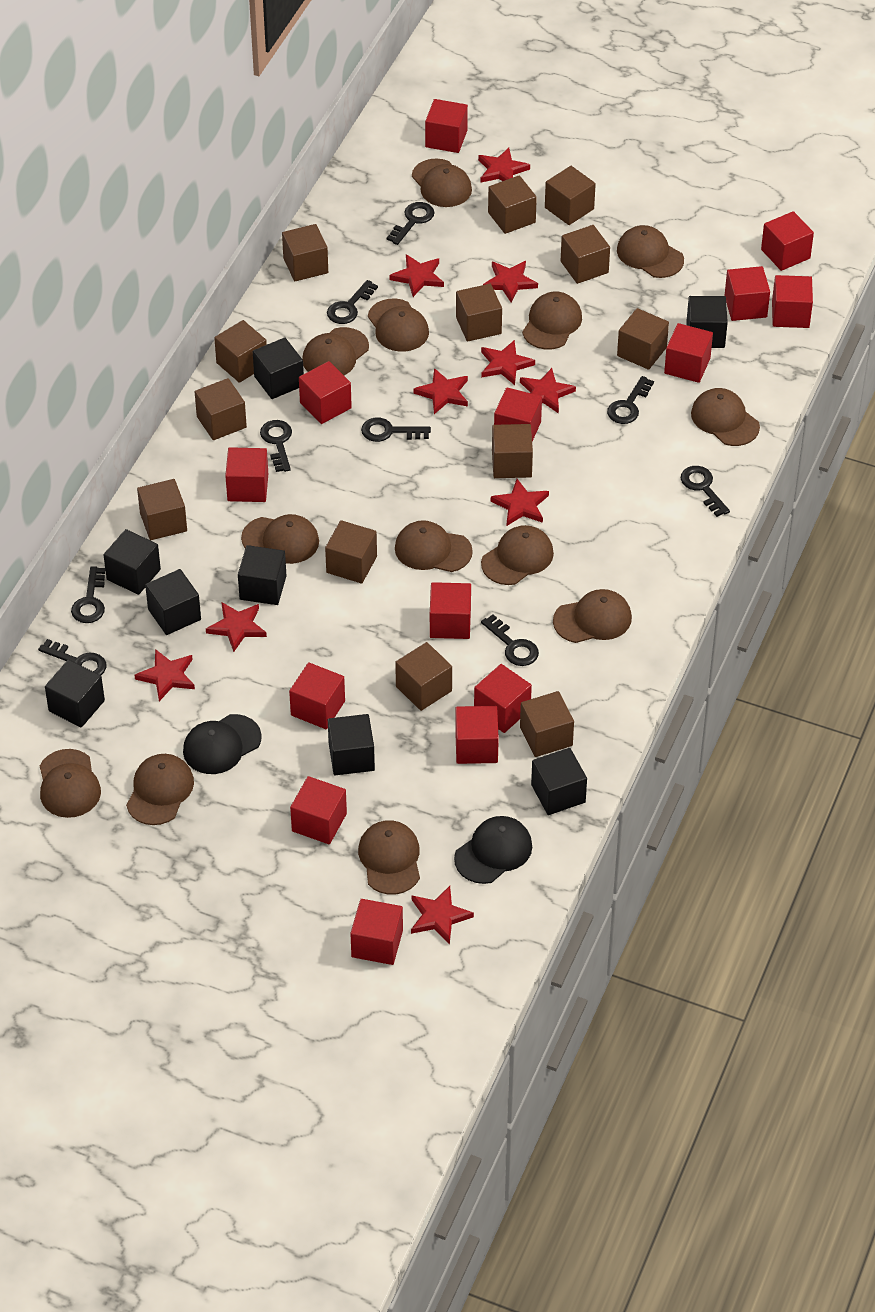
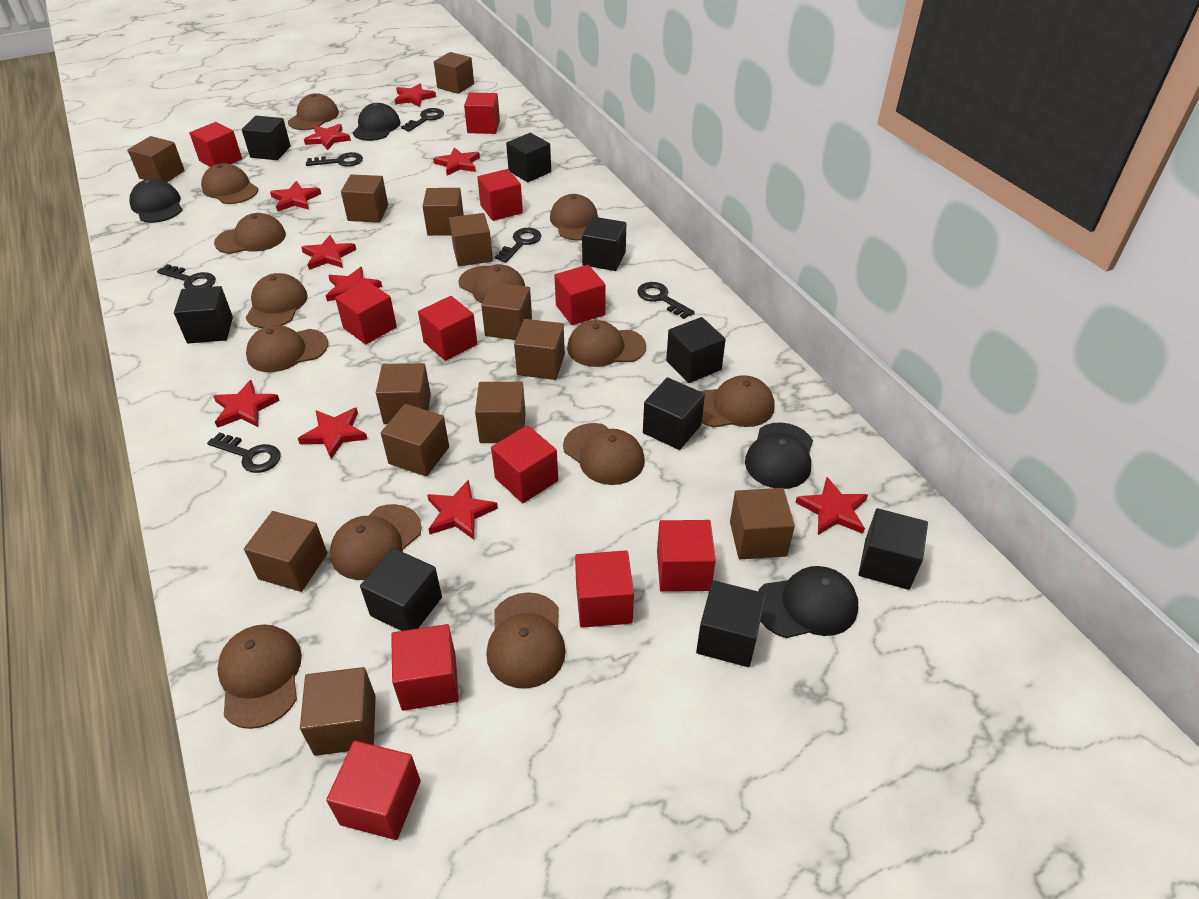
black cap: 2 -> 4
black cube: 8 -> 9
black key: 9 -> 6
red cube: 14 -> 11

